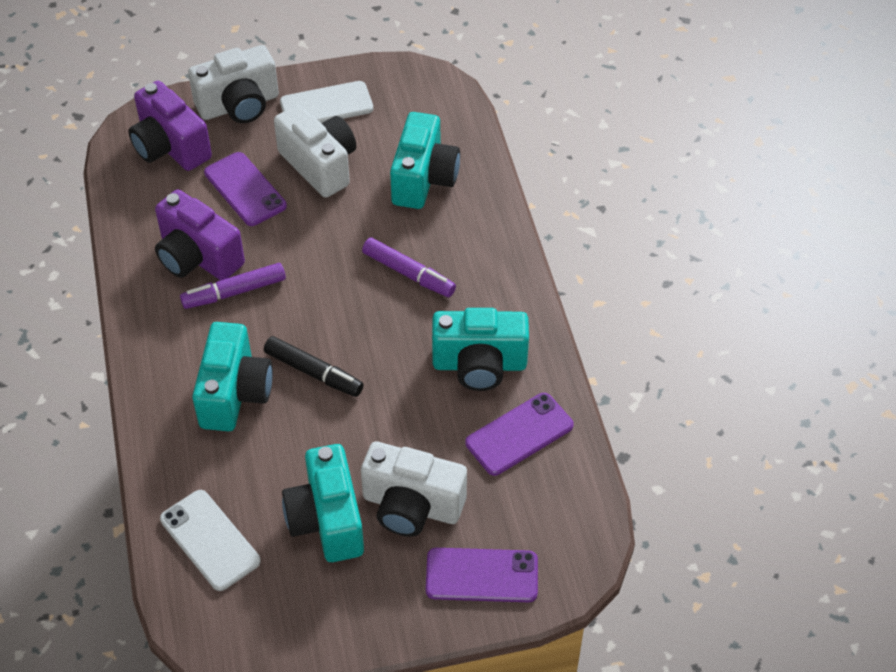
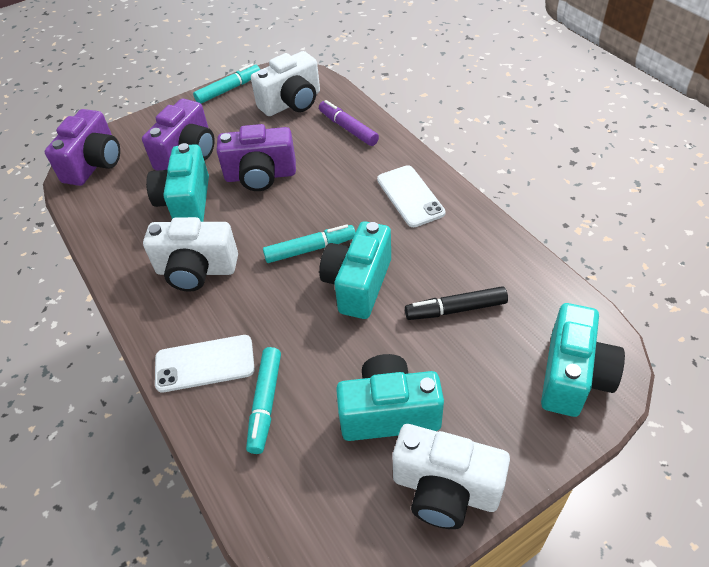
purple camera: 2 -> 3
purple marker: 2 -> 1
purple phone: 3 -> 0
turquoise marker: 0 -> 3

